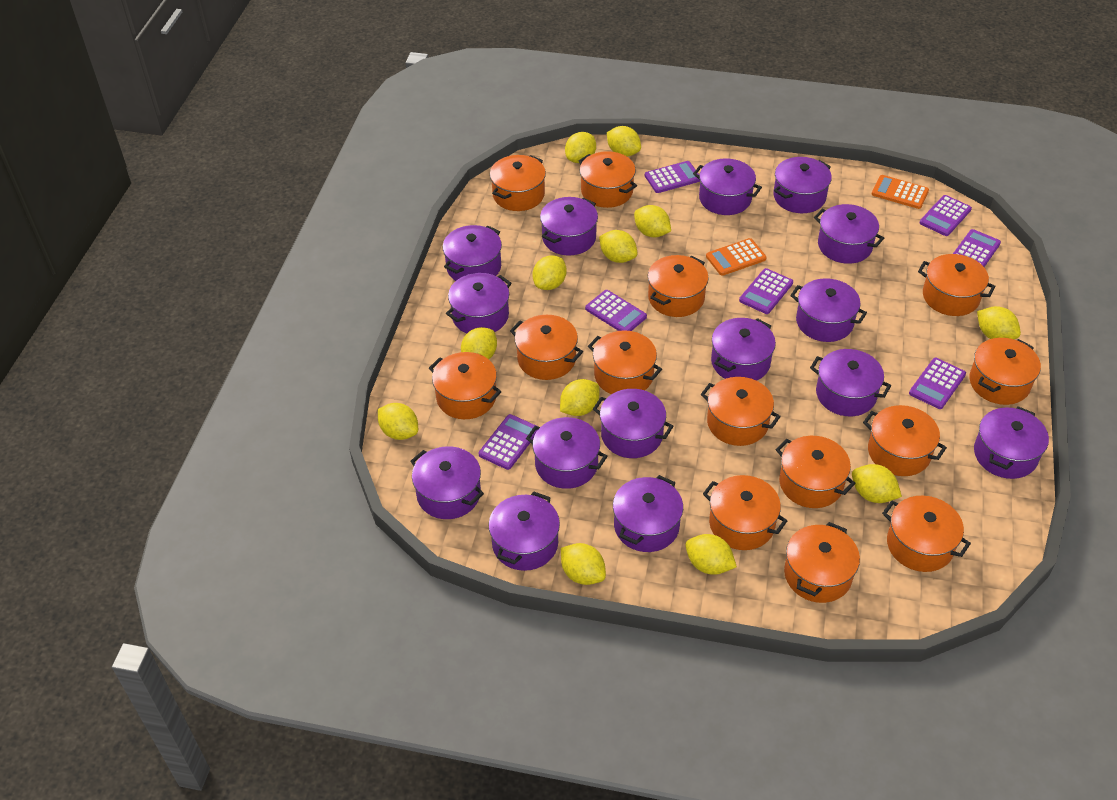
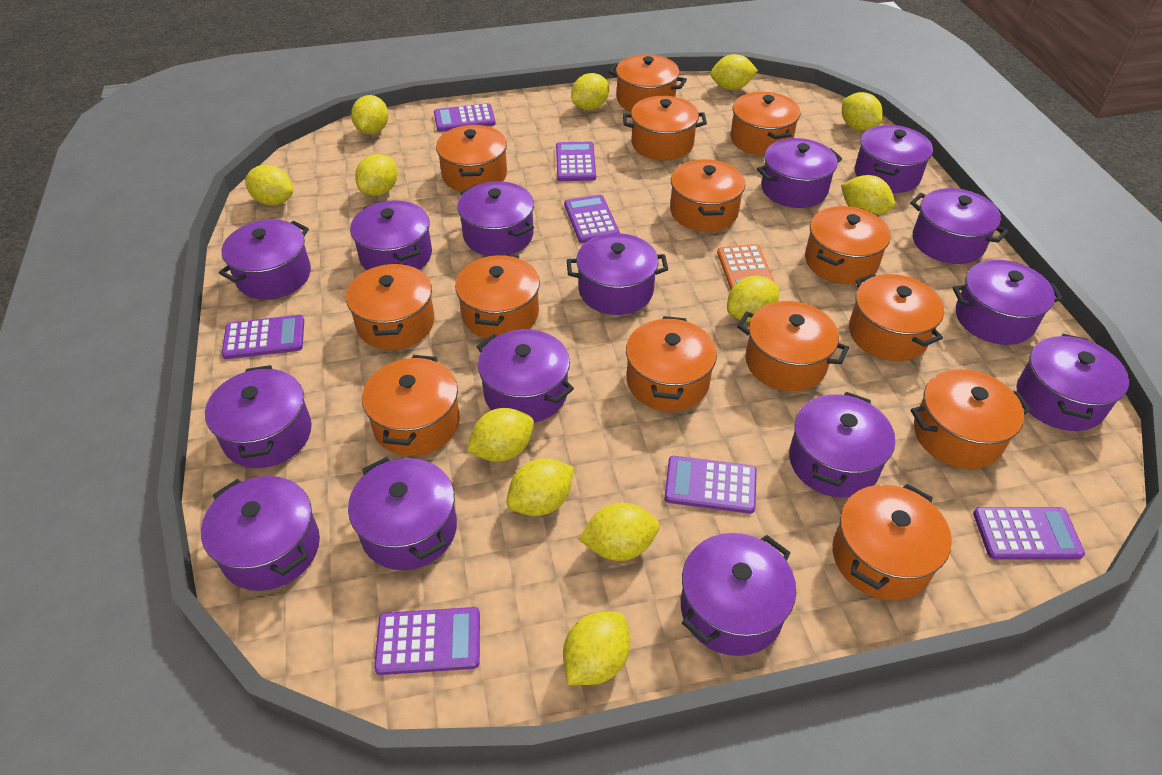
orange calculator: 2 -> 1

